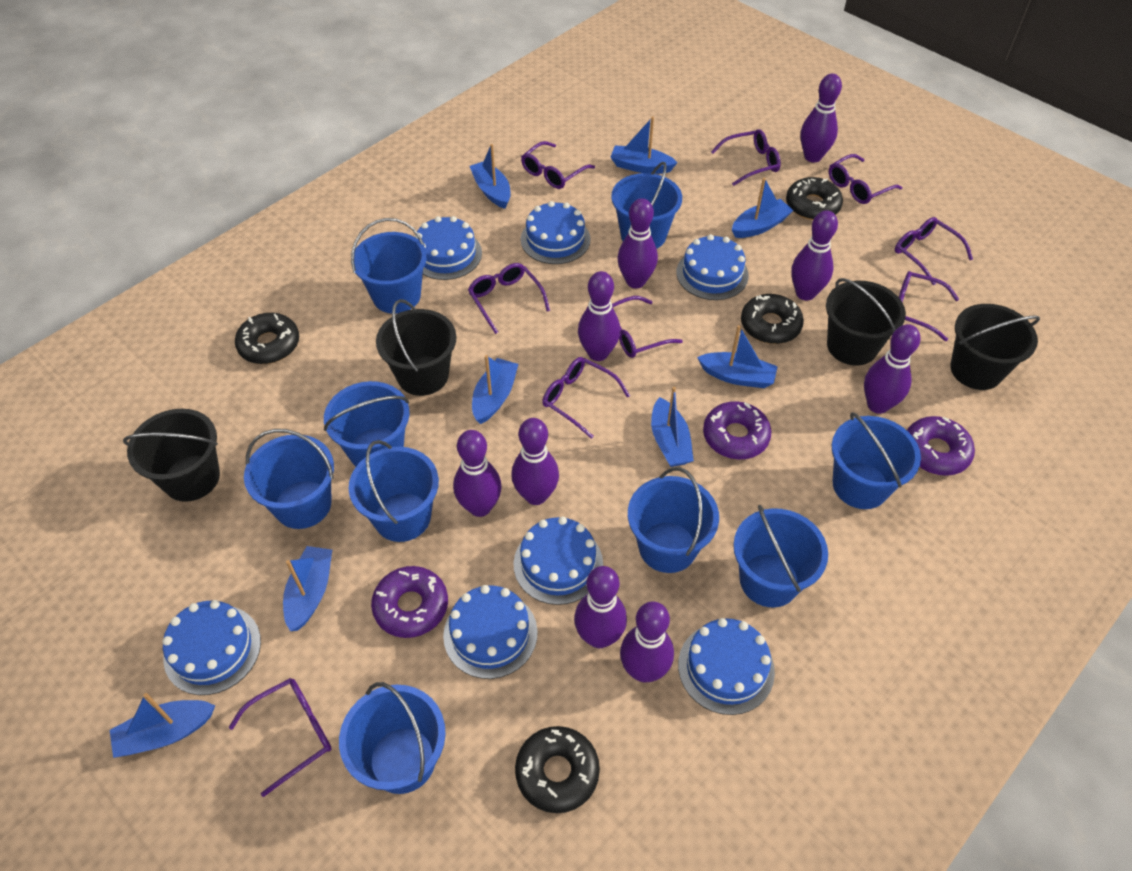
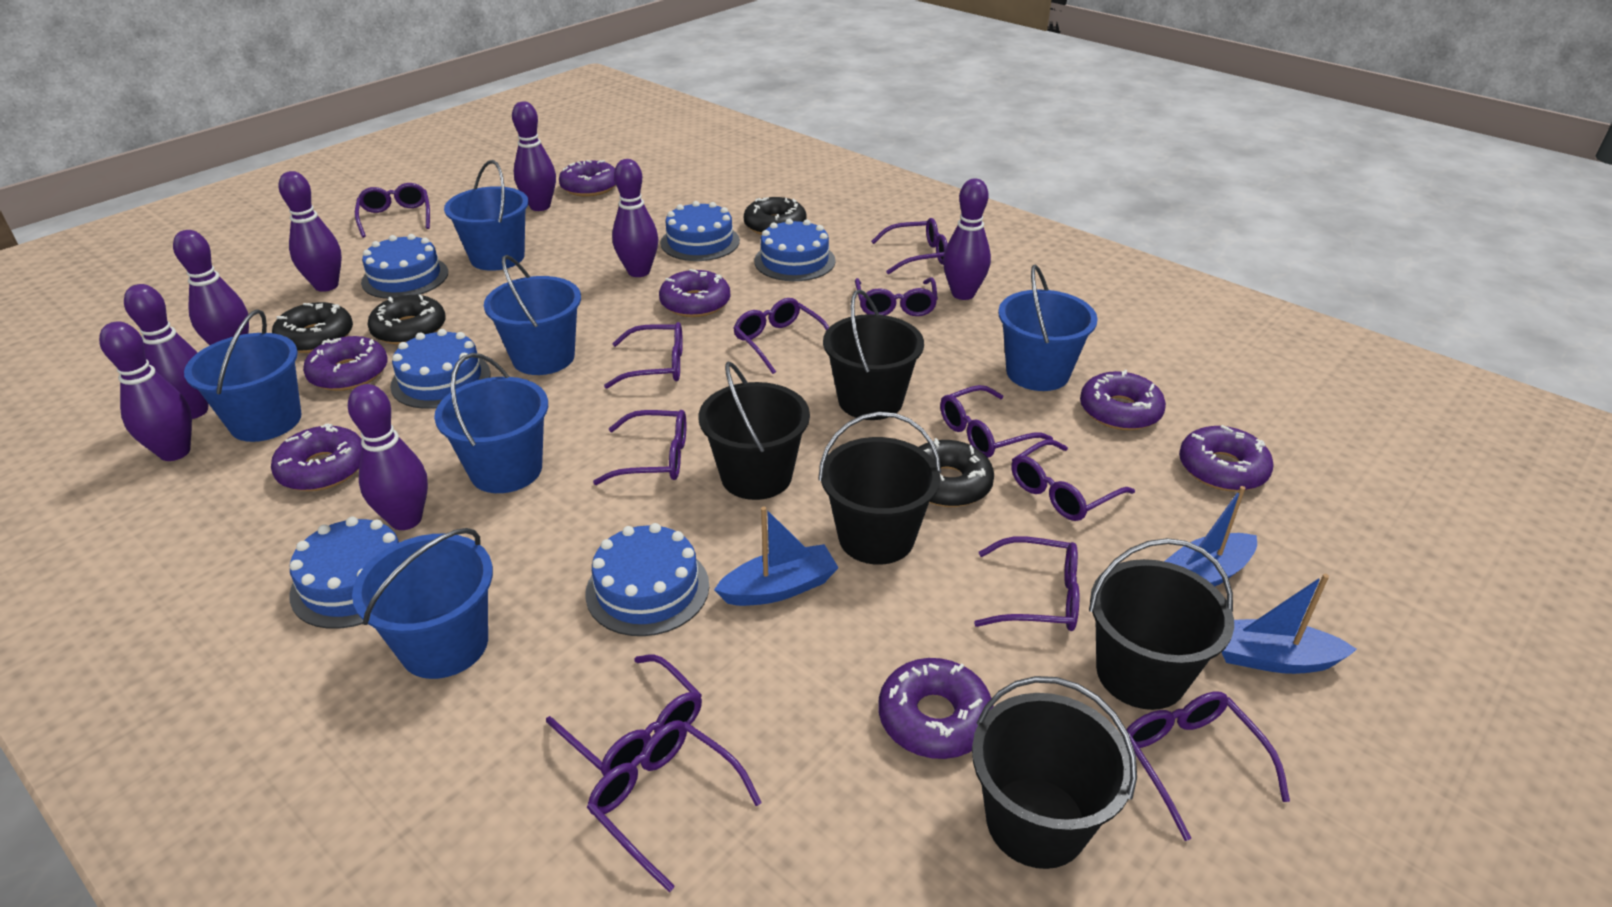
black bucket: 4 -> 5
blue boat: 8 -> 3
blue bucket: 9 -> 6
blue cake: 7 -> 6
purple bowling pin: 9 -> 8
purple donut: 3 -> 7
purple glasses: 9 -> 12

